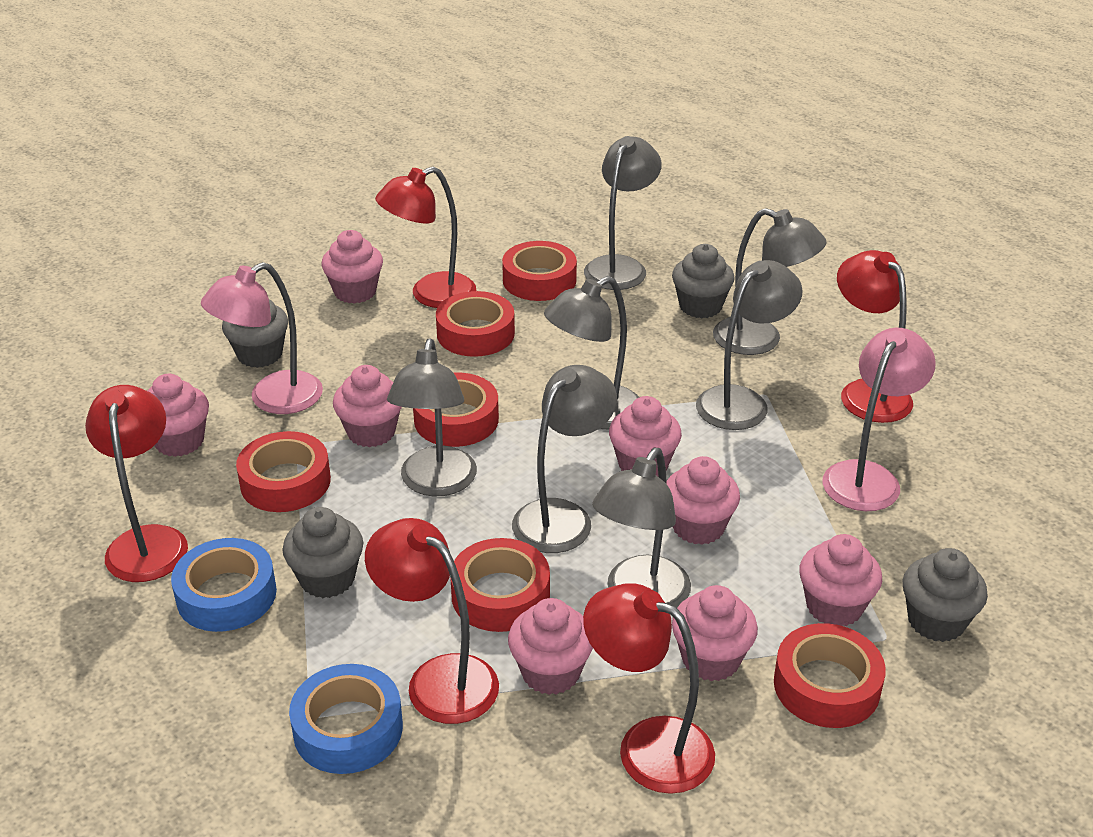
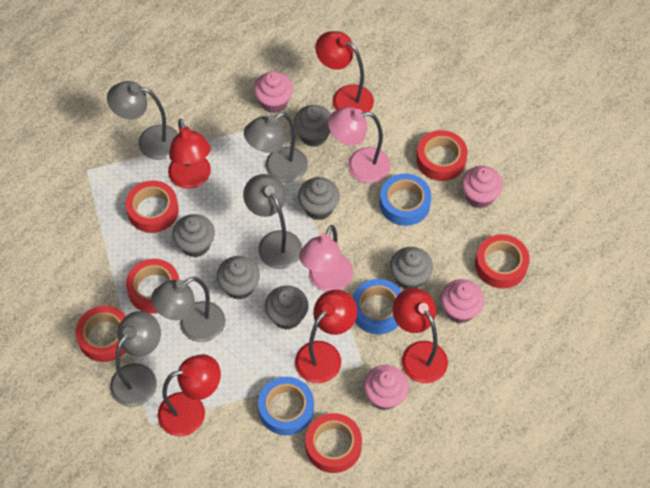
blue tape: 2 -> 3
grey cupcake: 4 -> 6
grey lamp: 7 -> 5
pink cupcake: 8 -> 4

